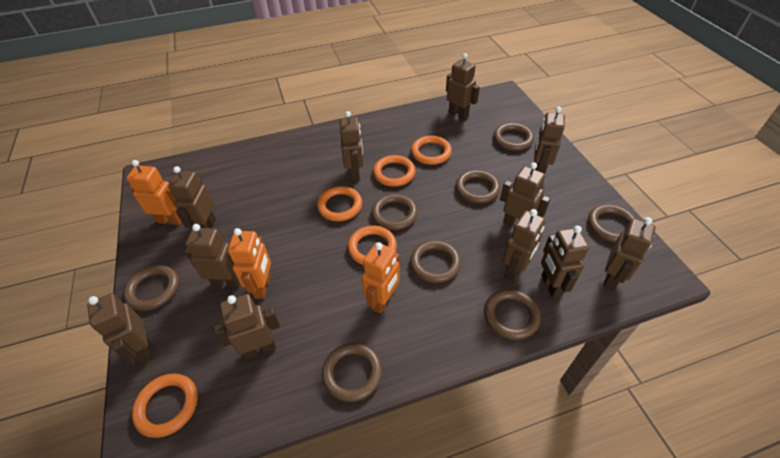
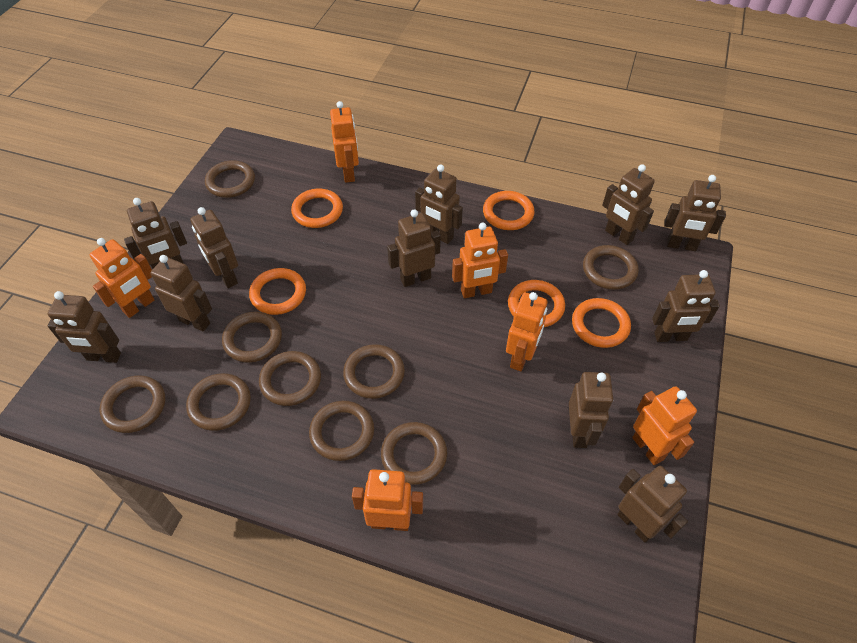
brown ring: 8 -> 9
orange robot: 3 -> 6

